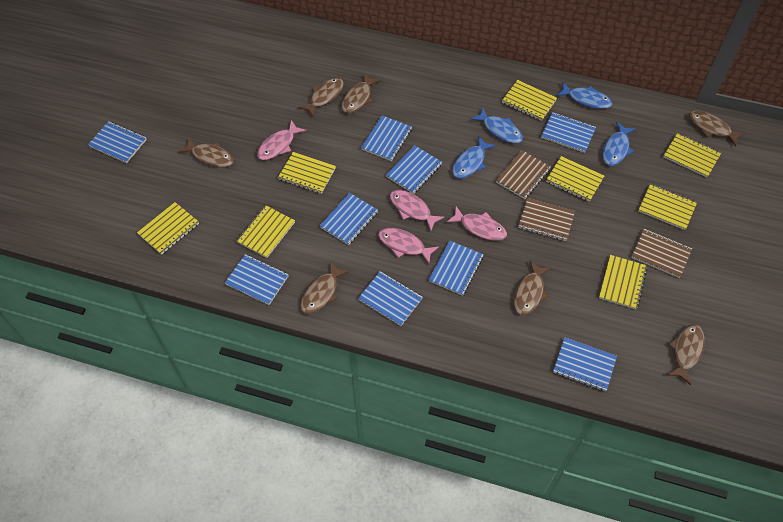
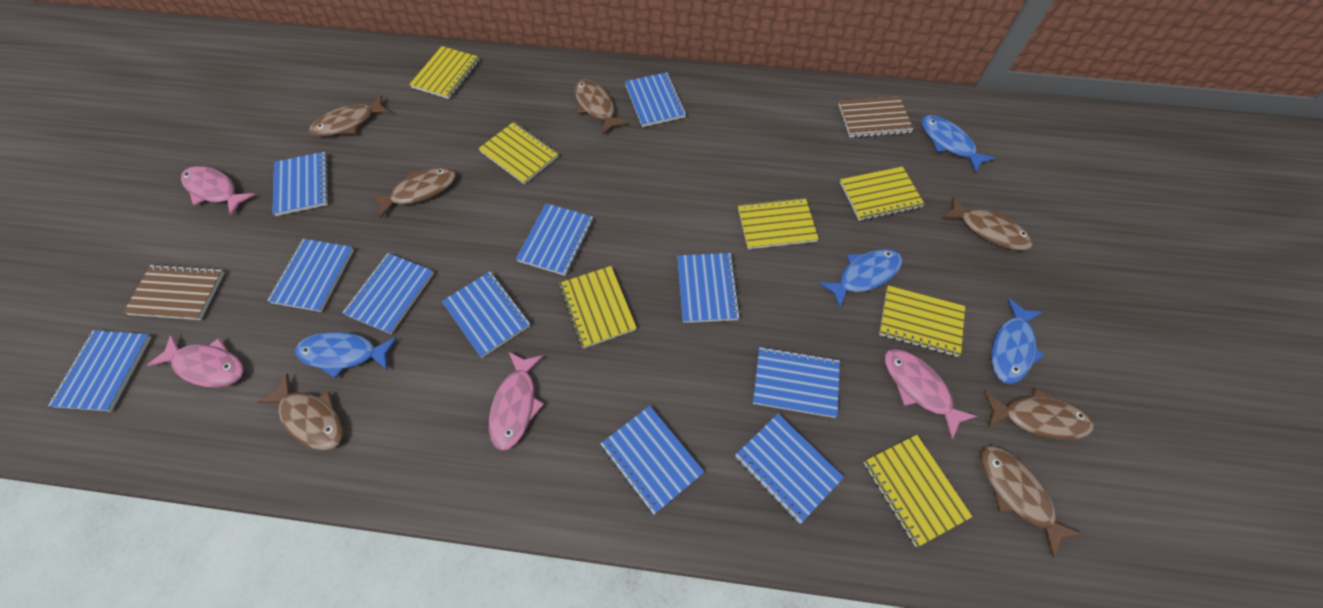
blue notebook: 9 -> 11
brown notebook: 3 -> 2
yellow notebook: 8 -> 7

